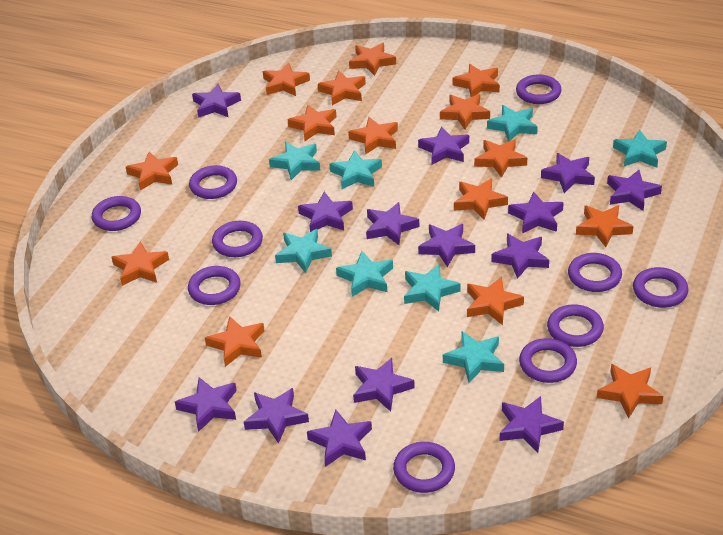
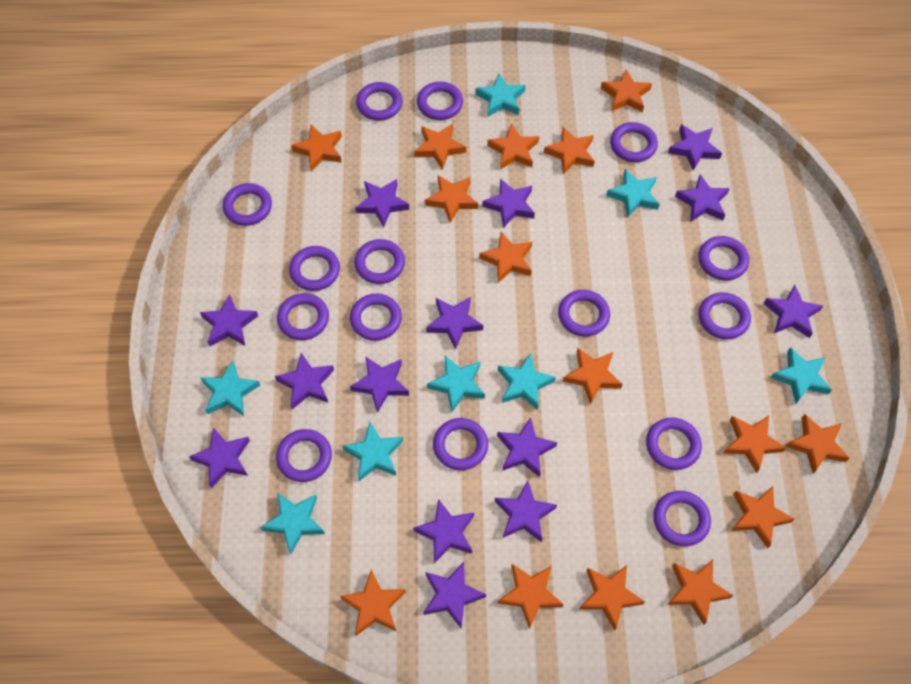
purple ring: 10 -> 15

